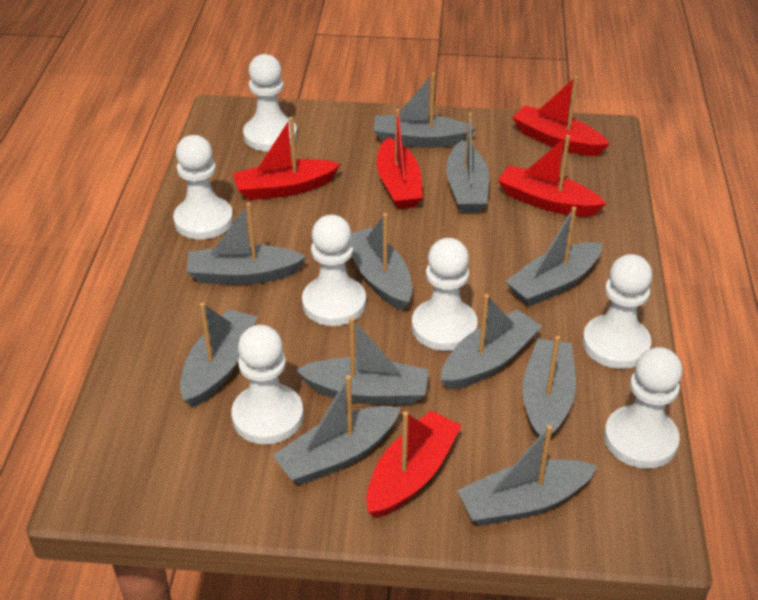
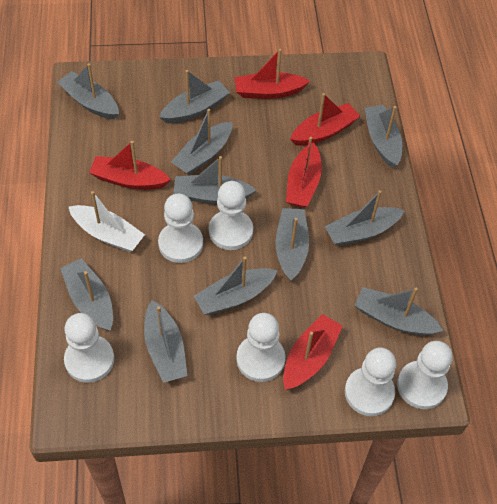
white boat: 0 -> 1
white pawn: 7 -> 6

